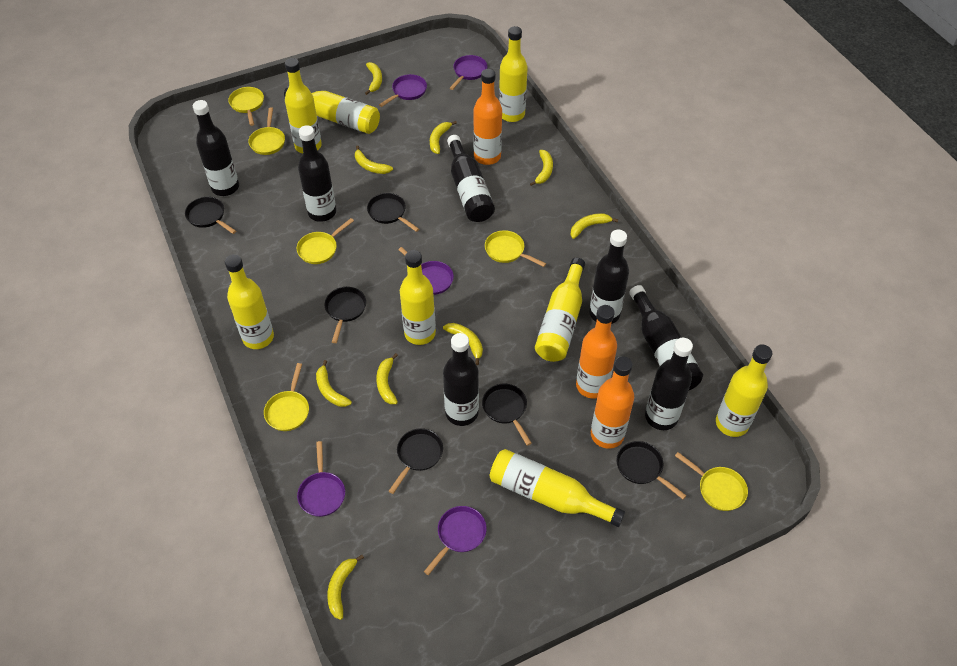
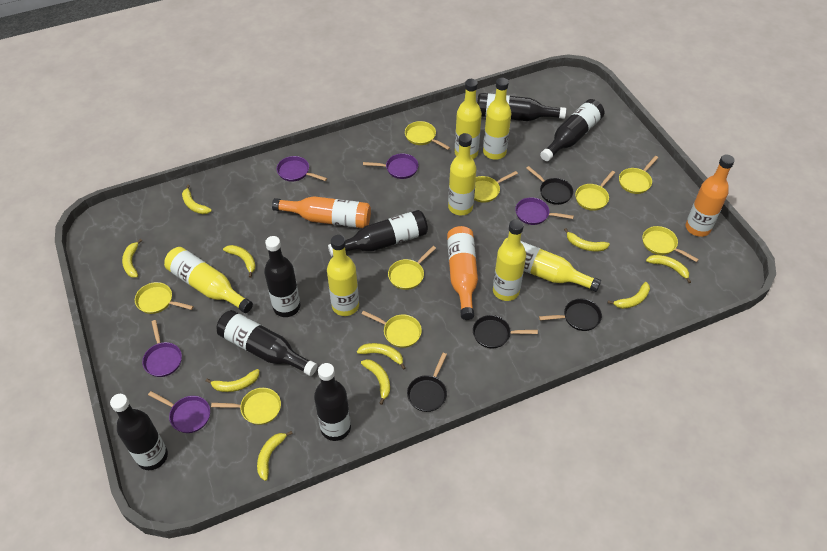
black pan: 6 -> 4
yellow banana: 9 -> 10
yellow bottle: 8 -> 7
yellow pan: 6 -> 9

